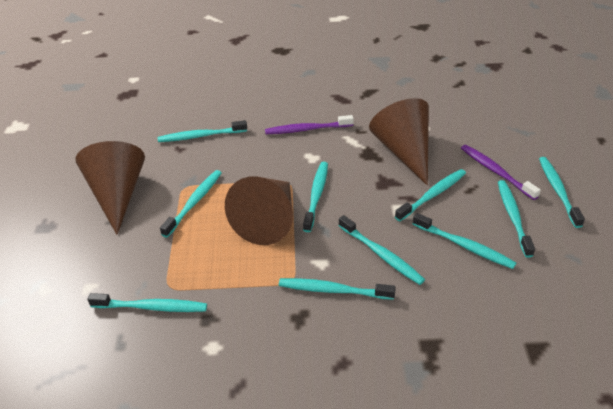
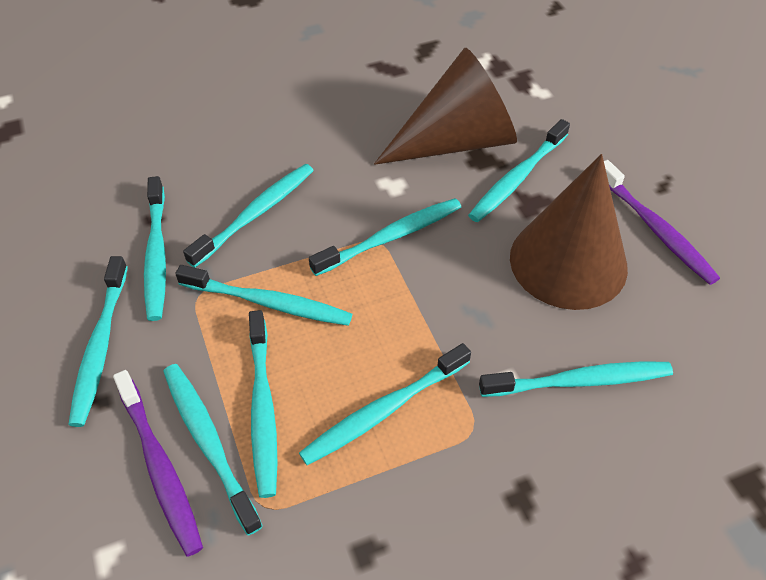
brown cone: 3 -> 2

